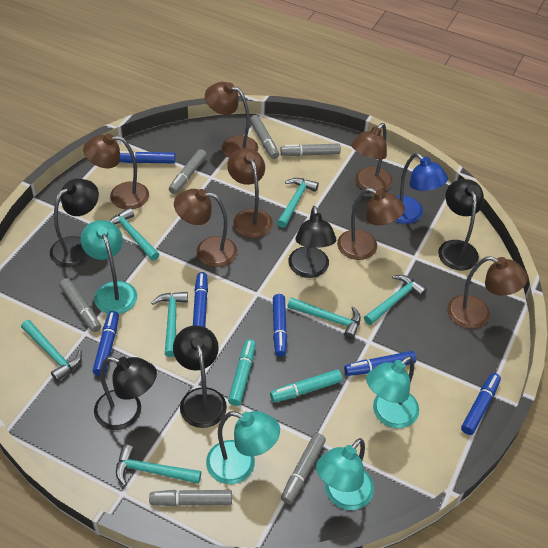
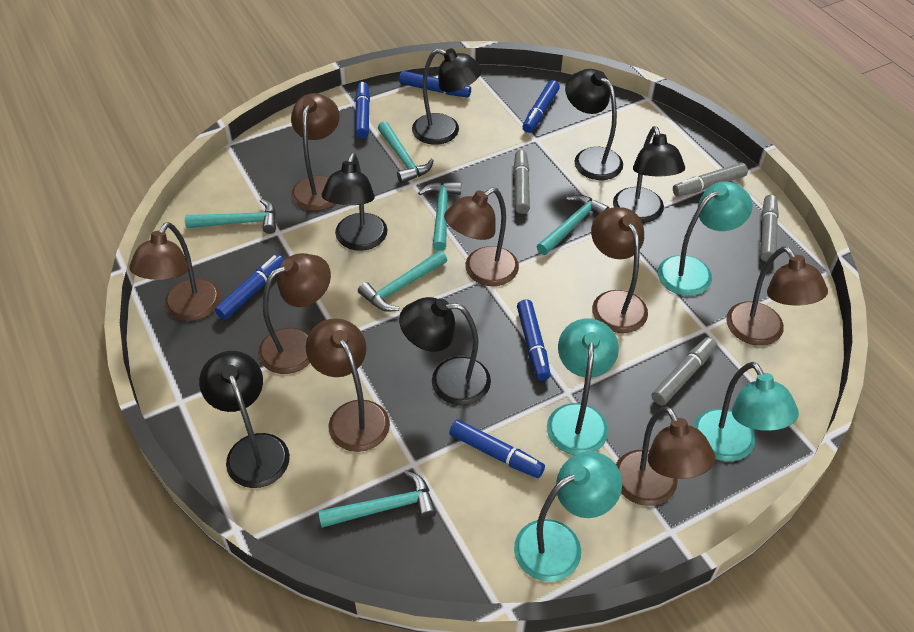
black lamp: 5 -> 6
blue lamp: 1 -> 0
brown lamp: 7 -> 8
grey marker: 6 -> 4
turquoise hammer: 7 -> 6
turquoise marker: 2 -> 0

